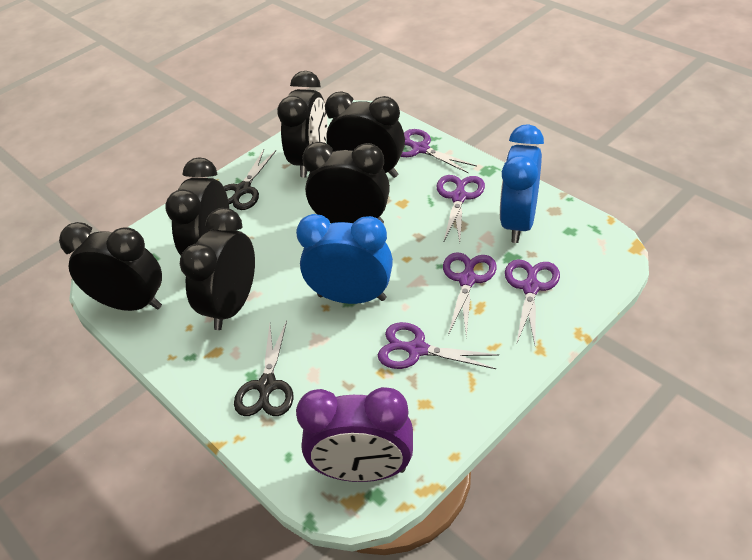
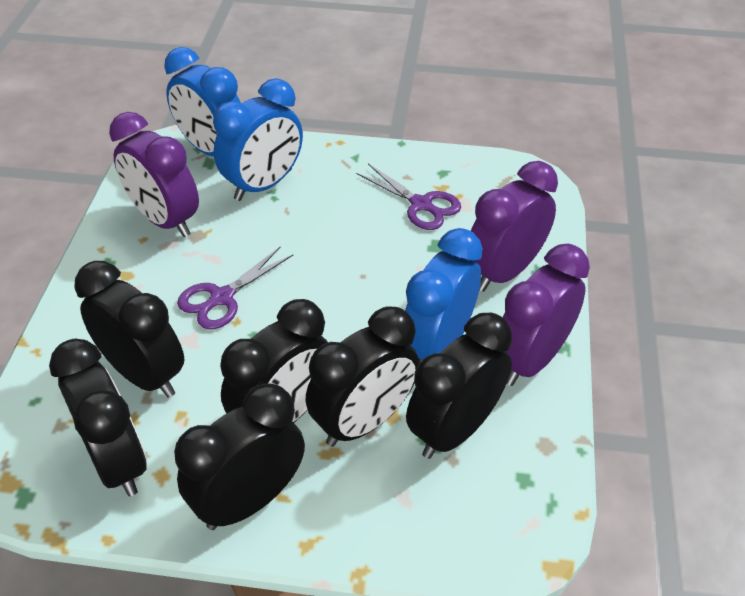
black scissors: 2 -> 0
blue clock: 2 -> 3
purple clock: 1 -> 3
purple scissors: 5 -> 2

